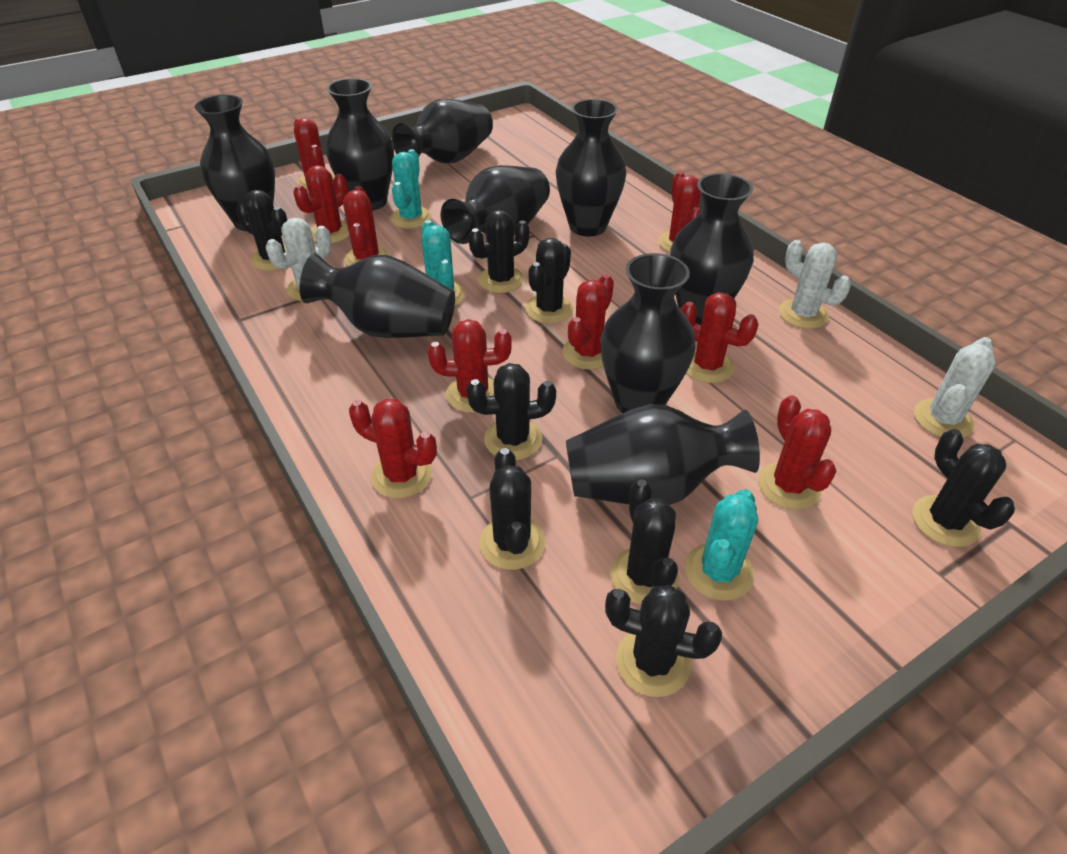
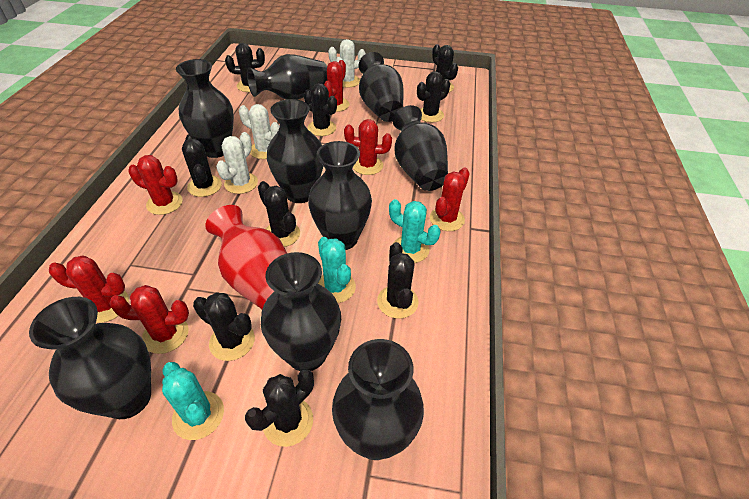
black cactus: 8 -> 9
red cactus: 9 -> 6
red vase: 0 -> 1

